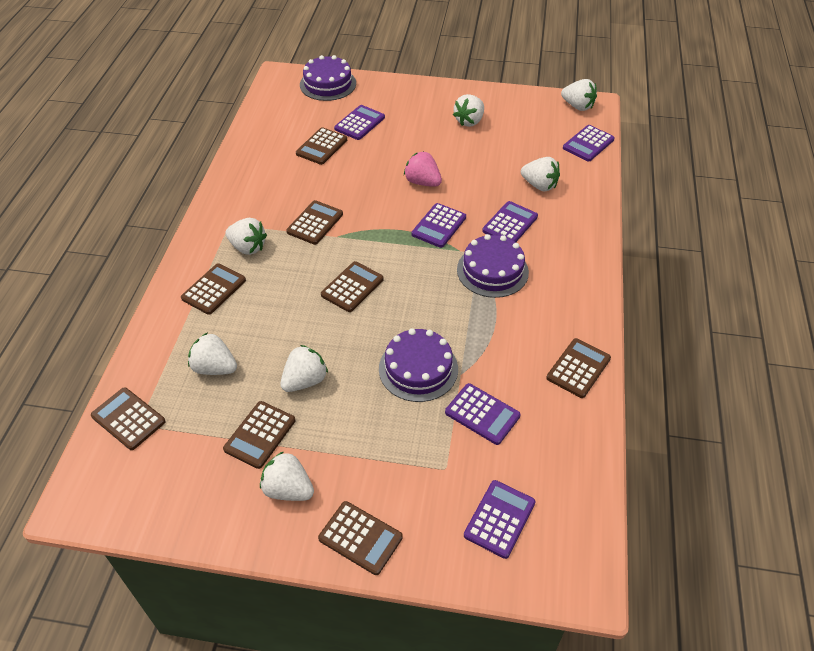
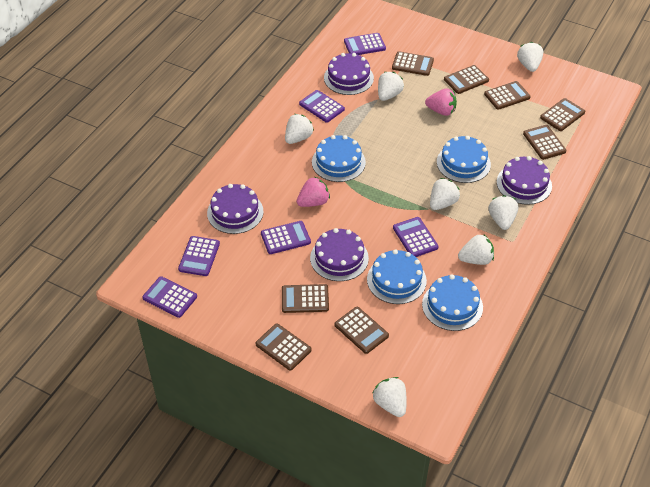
blue cake: 0 -> 4
pink strawberry: 1 -> 2
purple cake: 3 -> 4

